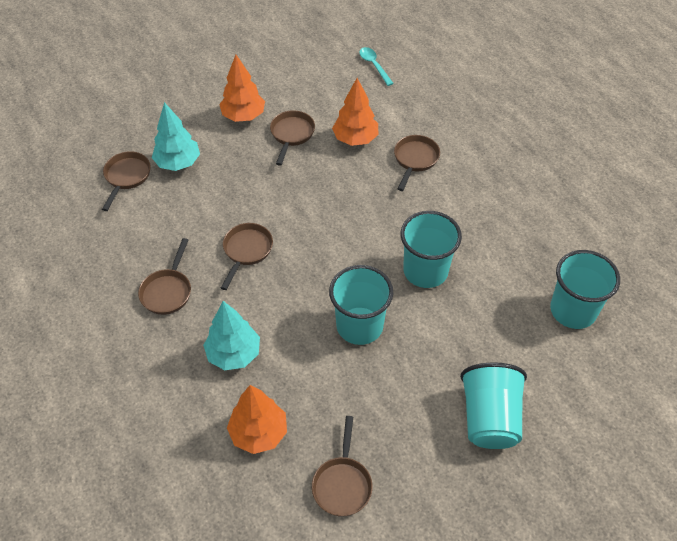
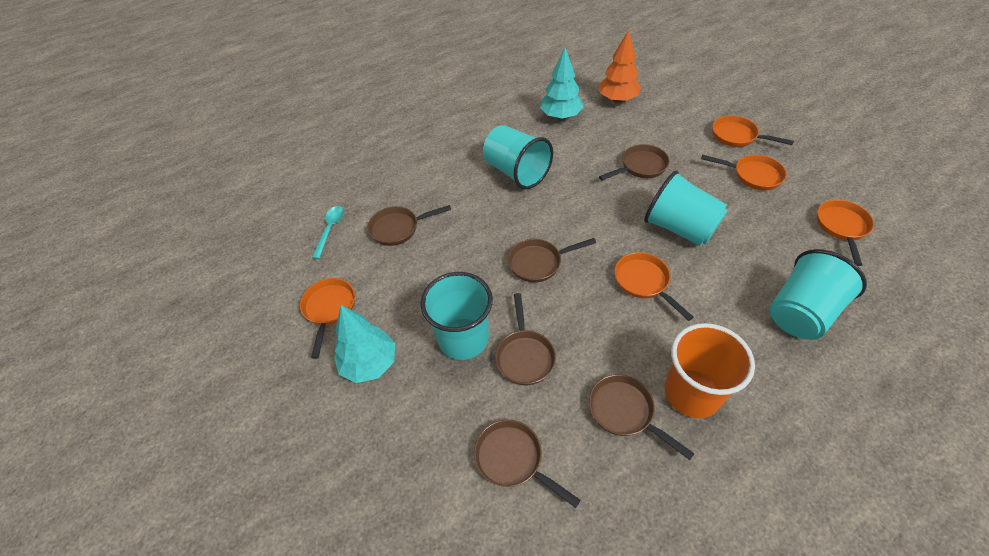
orange cup: 0 -> 1
orange pan: 0 -> 5
orange tree: 3 -> 1

